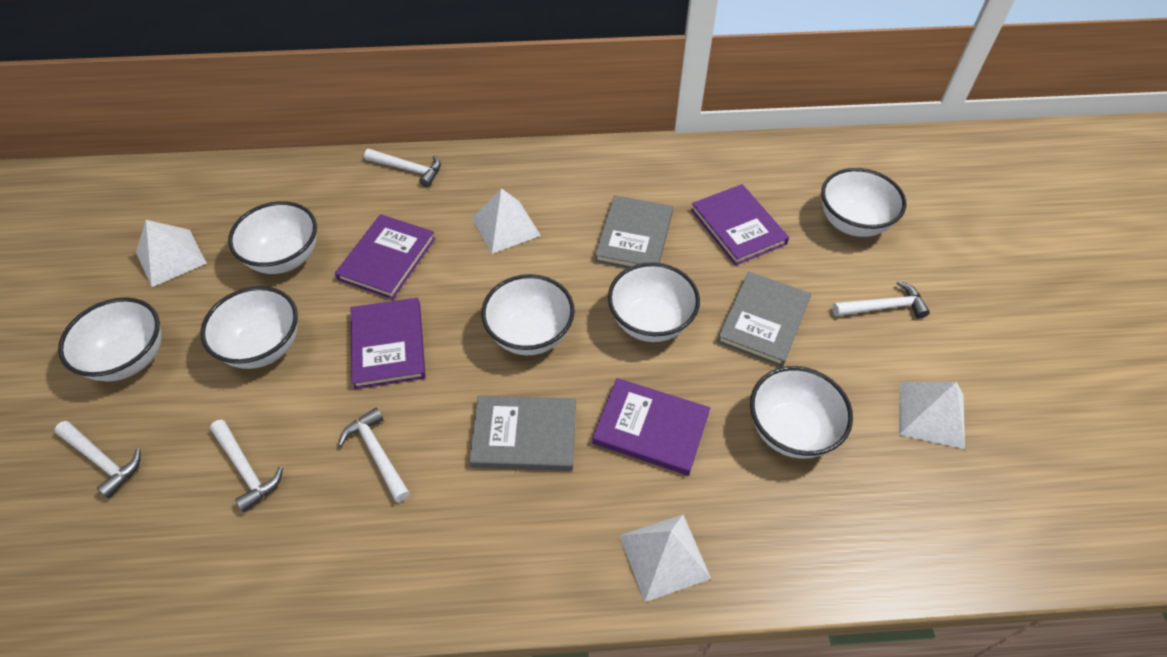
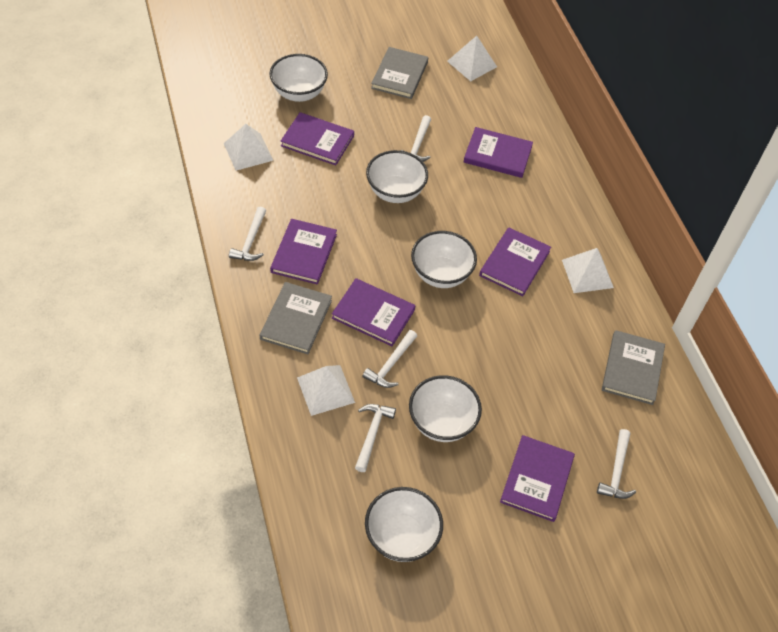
purple book: 4 -> 6
white bowl: 7 -> 5

